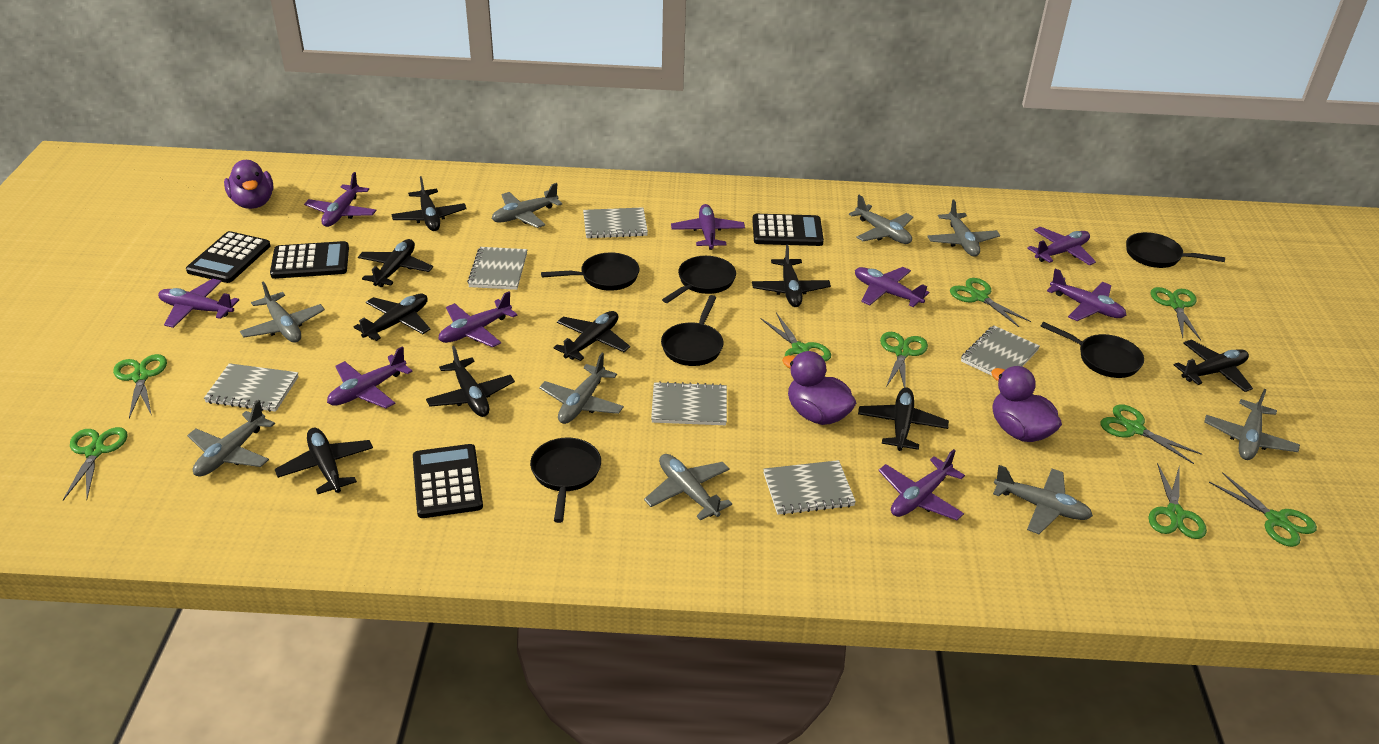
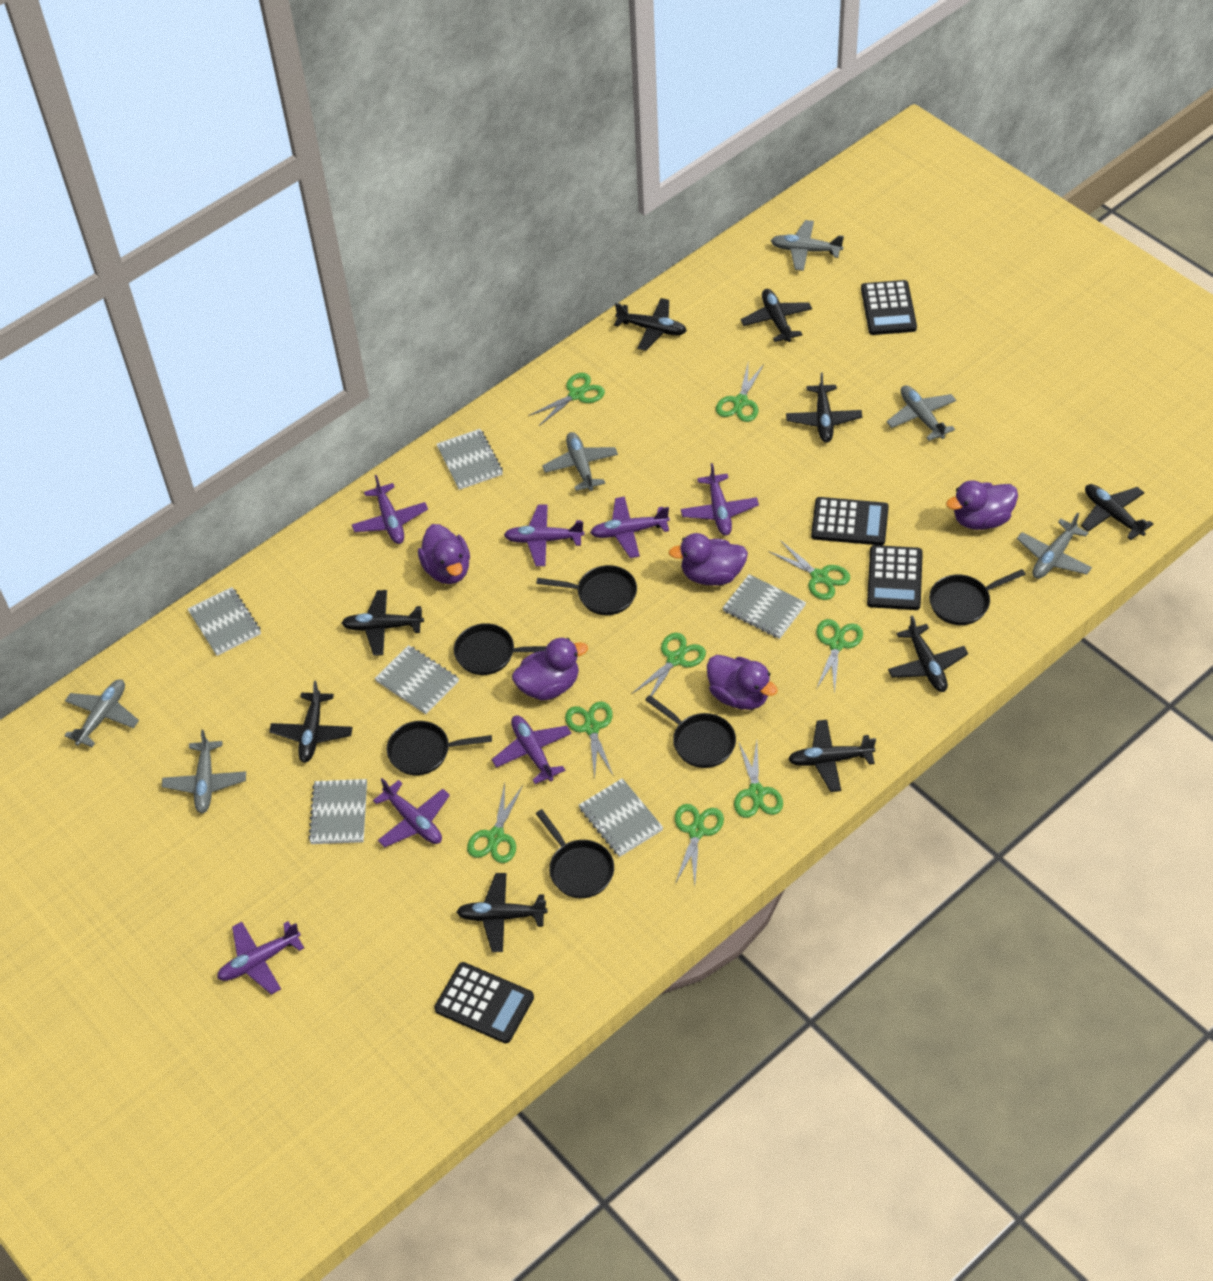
grey plane: 9 -> 6
purple duck: 3 -> 5
purple plane: 9 -> 7

